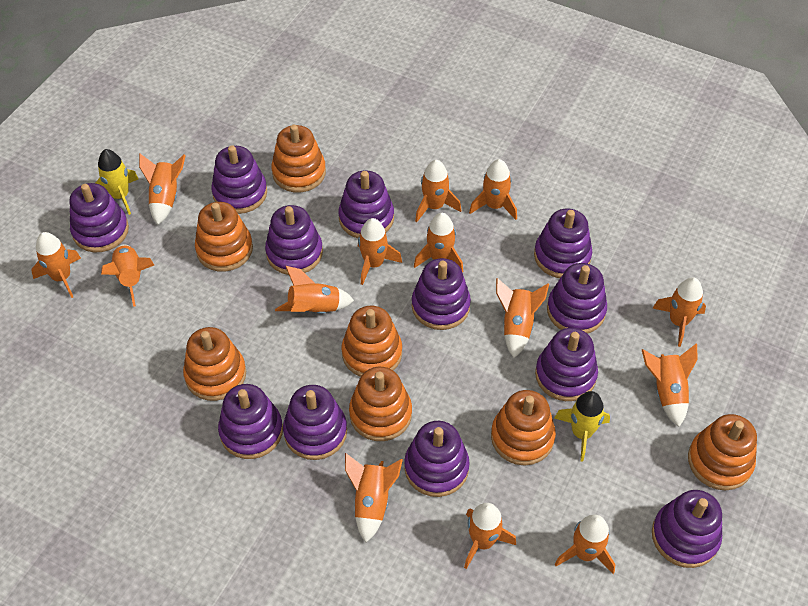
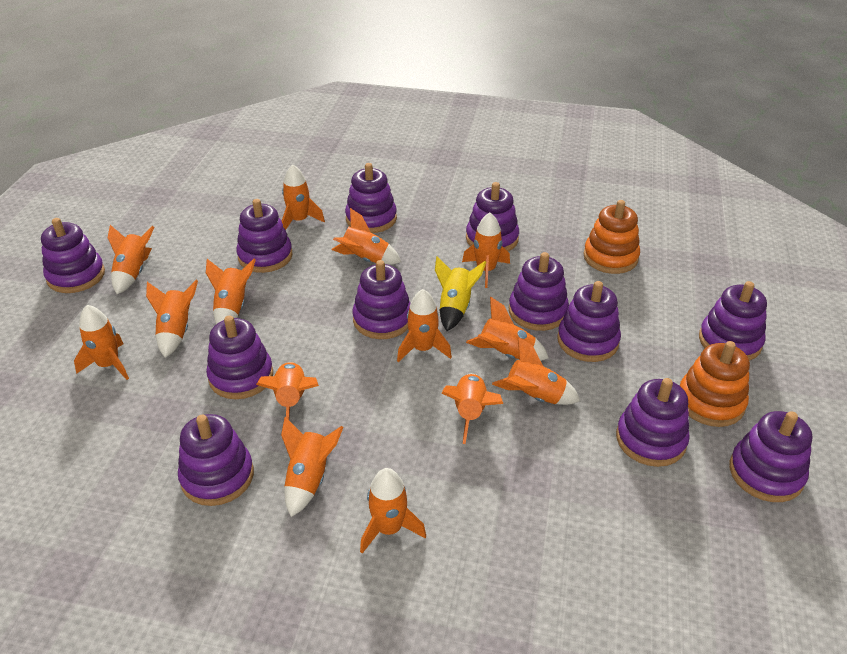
orange stacking toy: 7 -> 2
yellow rocket: 2 -> 1

